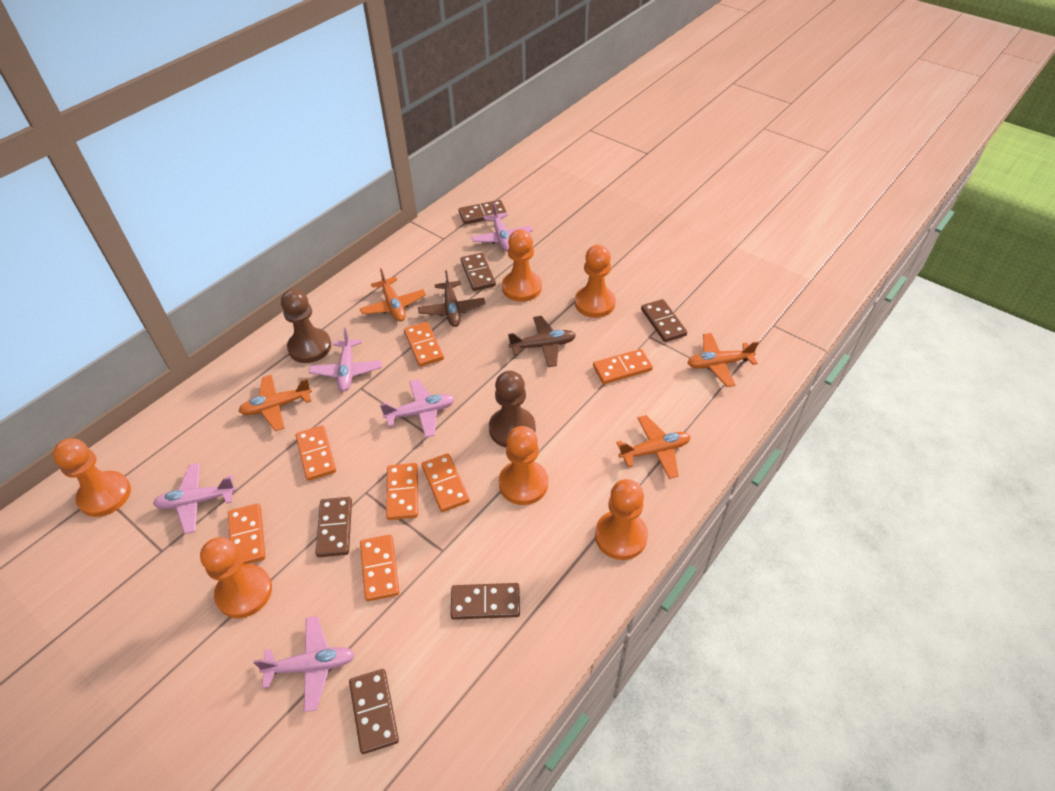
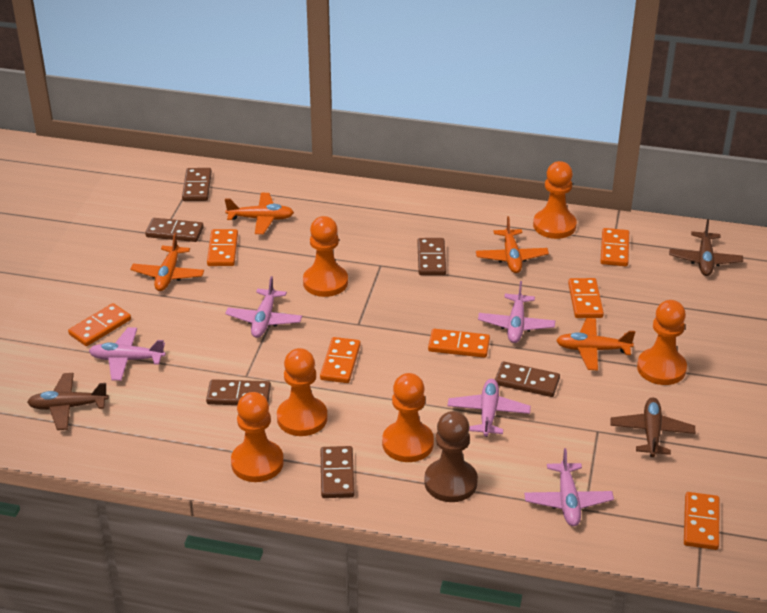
brown pawn: 2 -> 1
brown plane: 2 -> 3

